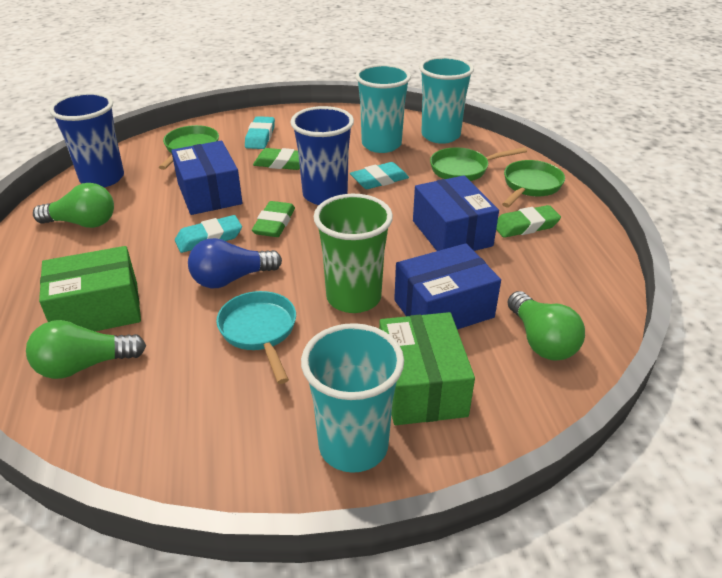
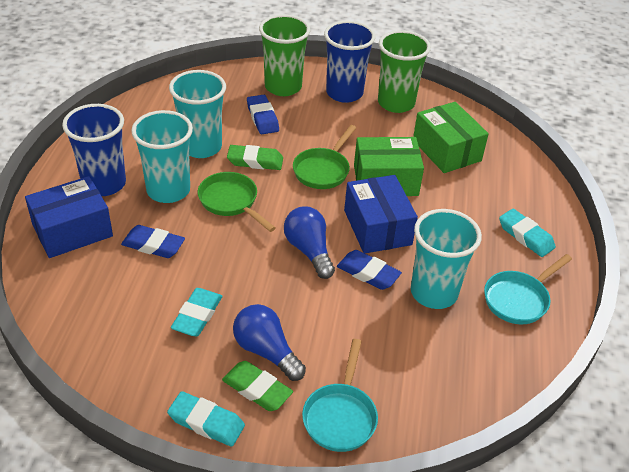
blue box: 3 -> 2
blue eraser: 0 -> 3
blue light bulb: 1 -> 2
green cup: 1 -> 2
green eraser: 3 -> 2
green light bulb: 3 -> 0
green pan: 3 -> 2
turquoise pan: 1 -> 2

